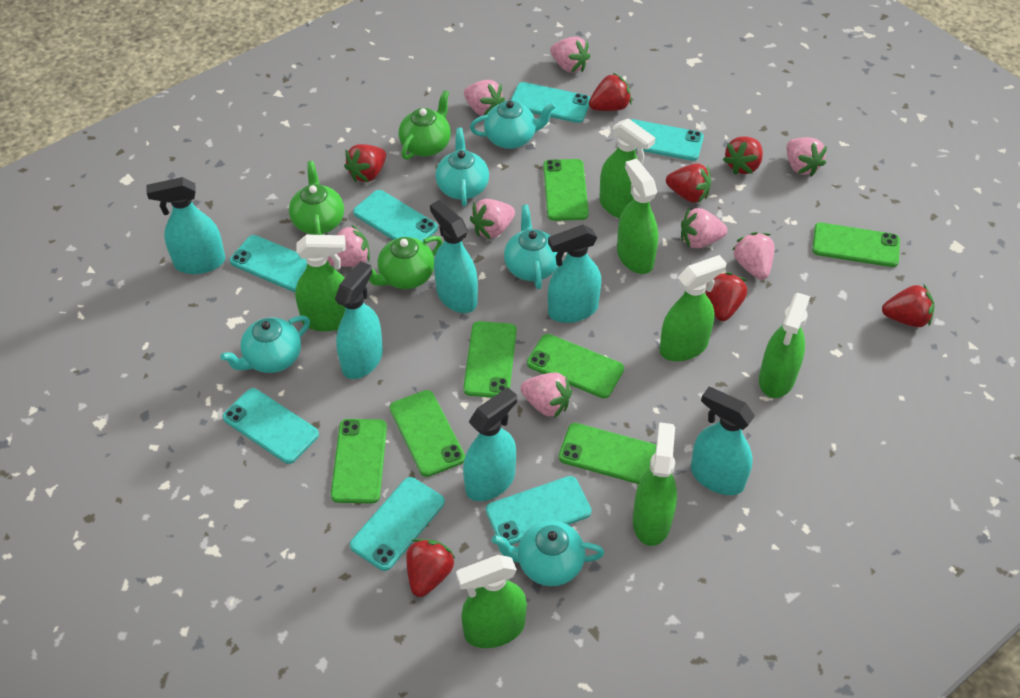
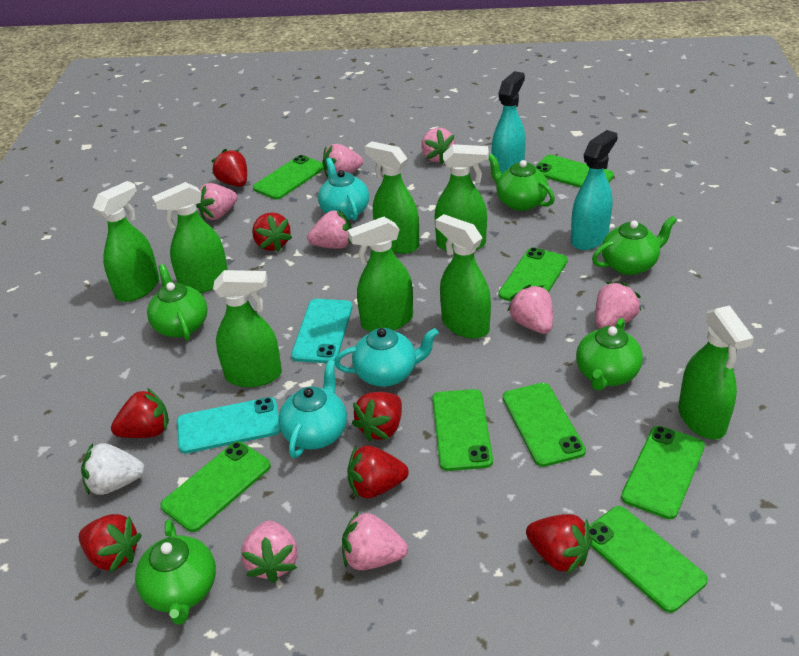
green phone: 7 -> 8
green spray bottle: 7 -> 8
green teapot: 3 -> 5
turquoise phone: 7 -> 2
turquoise spray bottle: 6 -> 2
turquoise teapot: 5 -> 3
white strawberry: 0 -> 1

